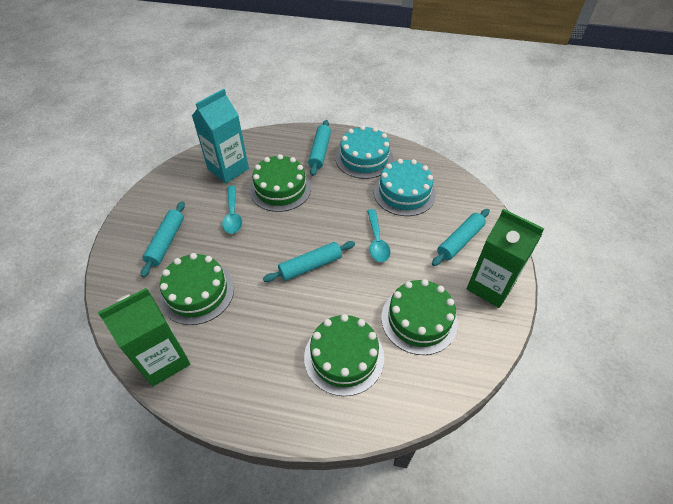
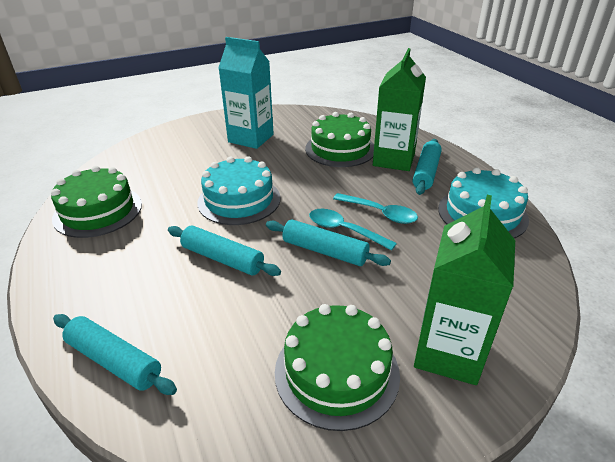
green cake: 4 -> 3

